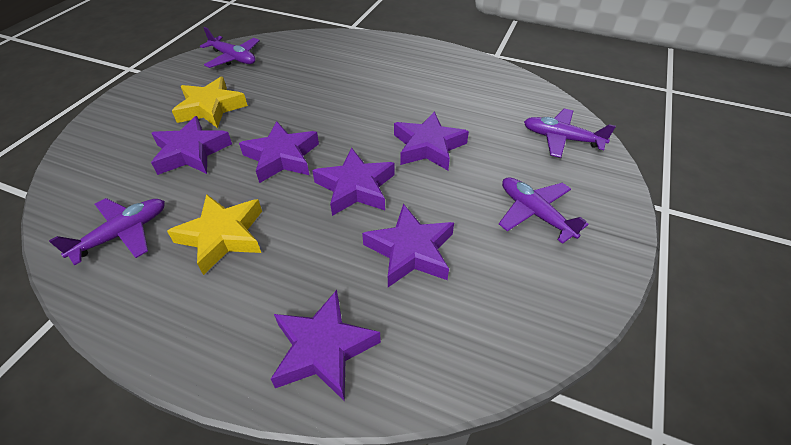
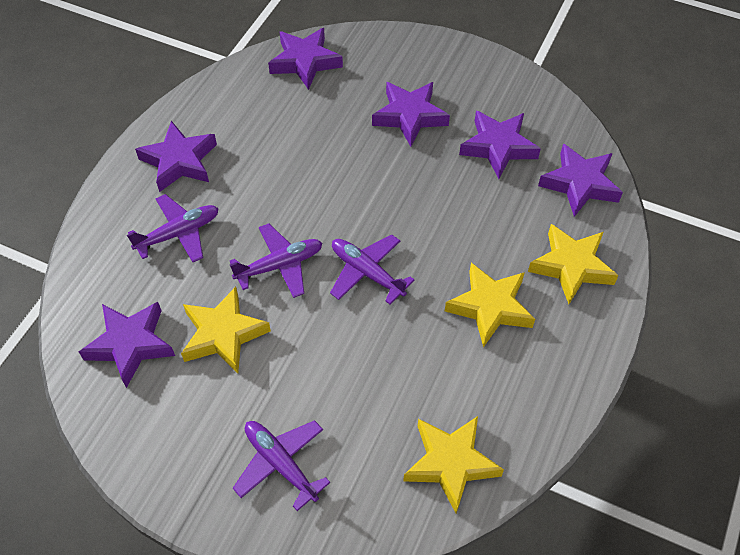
yellow star: 2 -> 4

